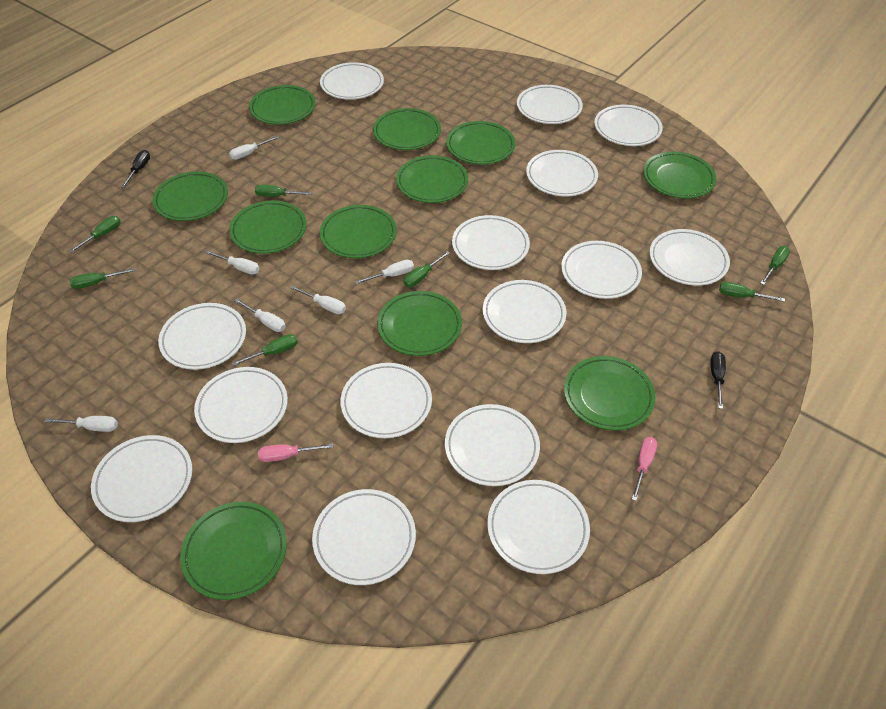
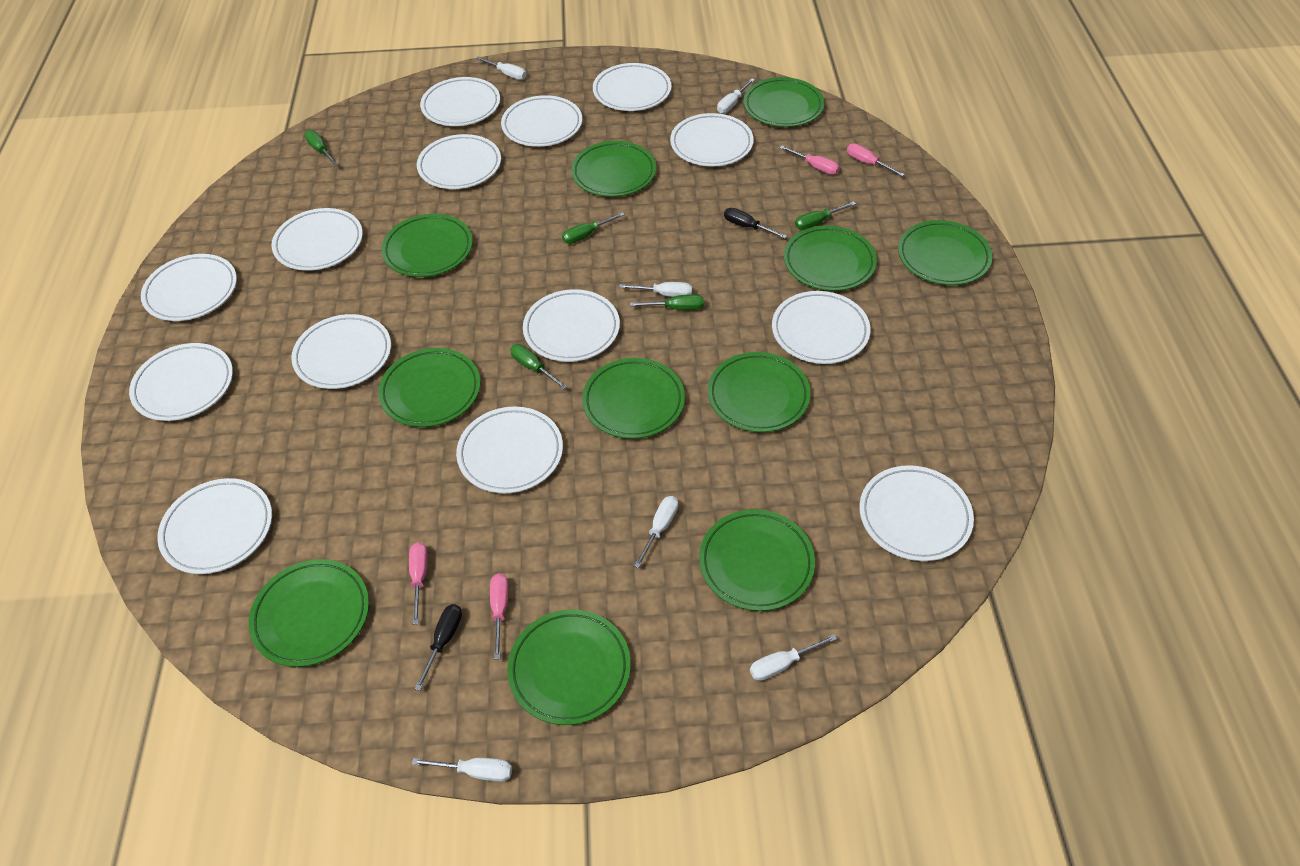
green screwdriver: 7 -> 5
pink screwdriver: 2 -> 4
white plate: 15 -> 14

